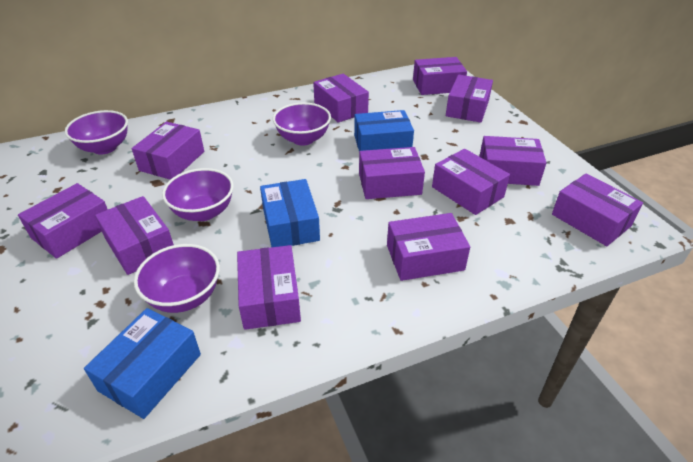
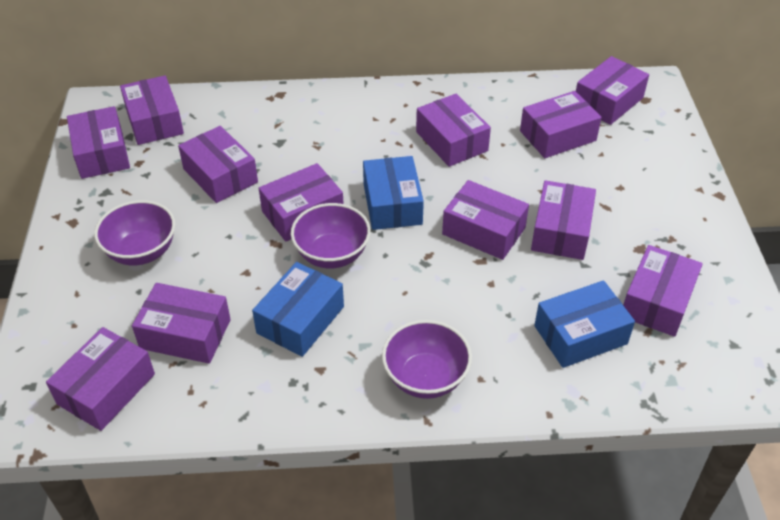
purple bowl: 4 -> 3

